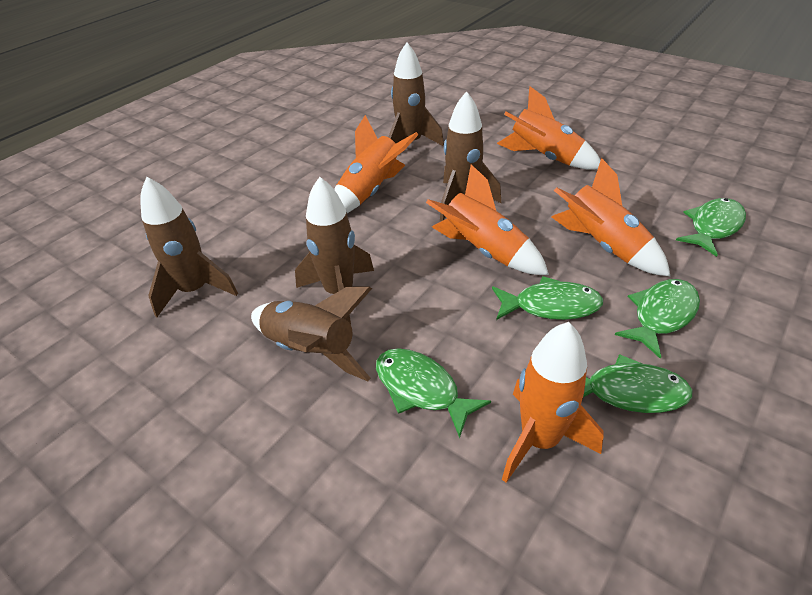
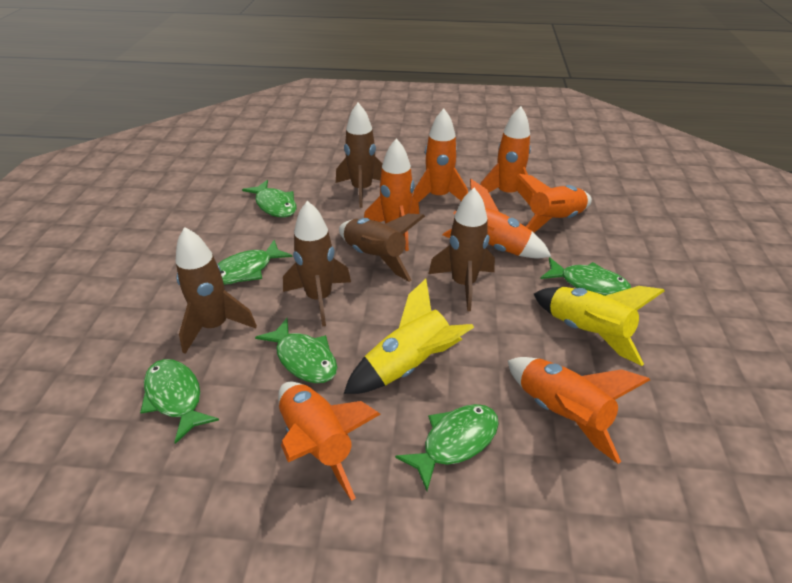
green fish: 5 -> 6
orange rocket: 5 -> 7
yellow rocket: 0 -> 2

